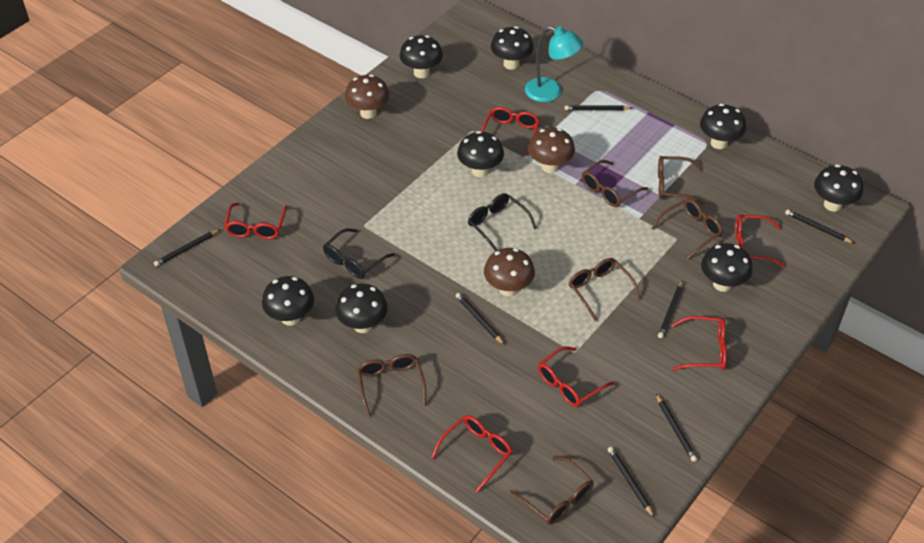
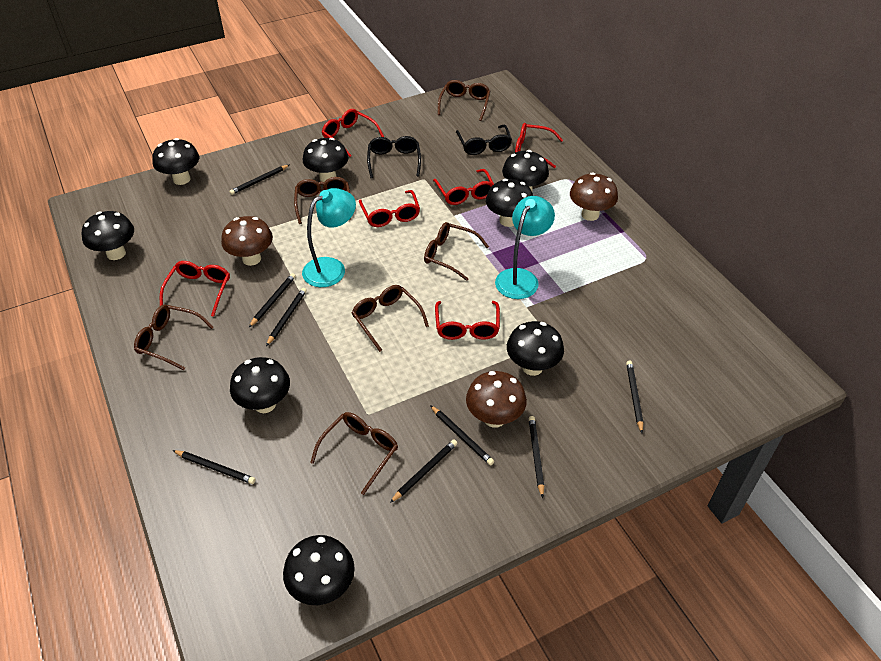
black pencil: 7 -> 8
turquoise lamp: 1 -> 2

